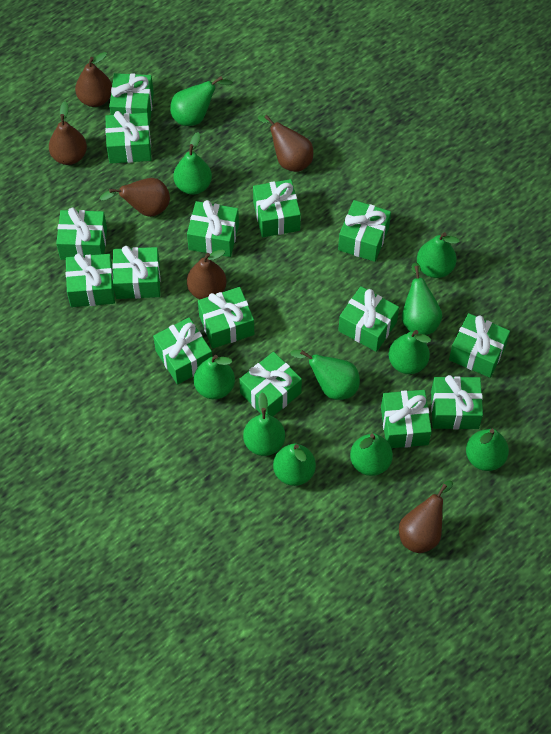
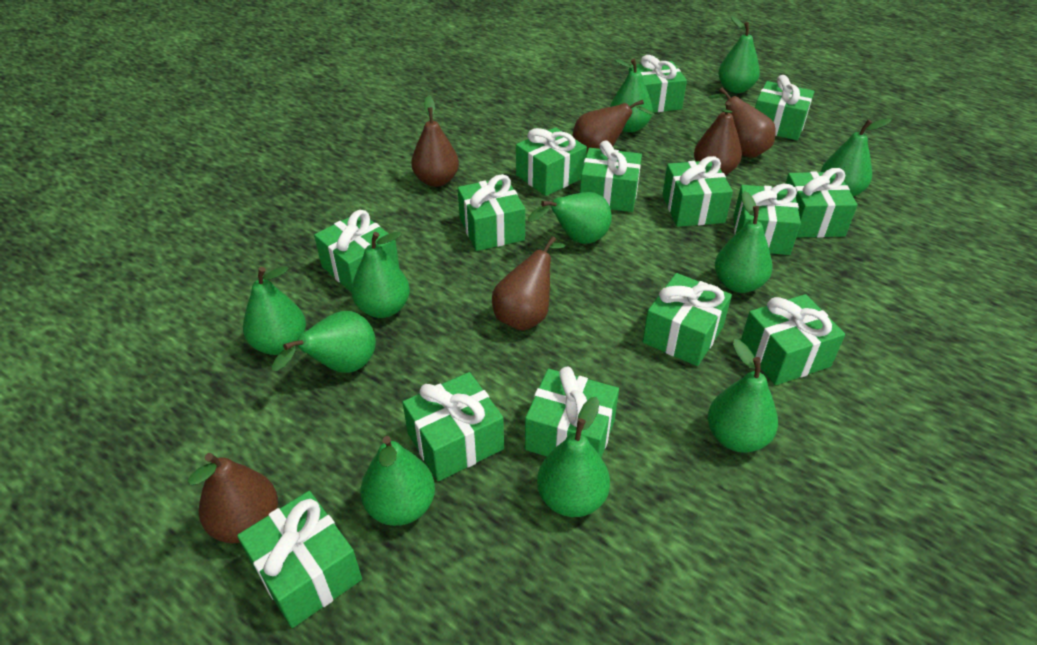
green gift: 15 -> 14

